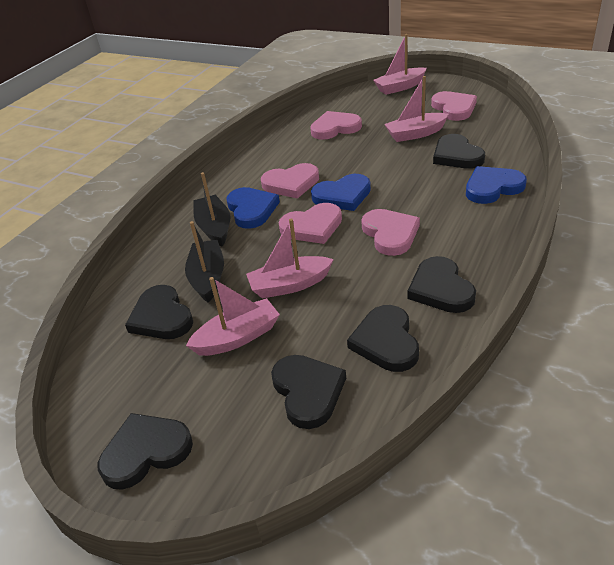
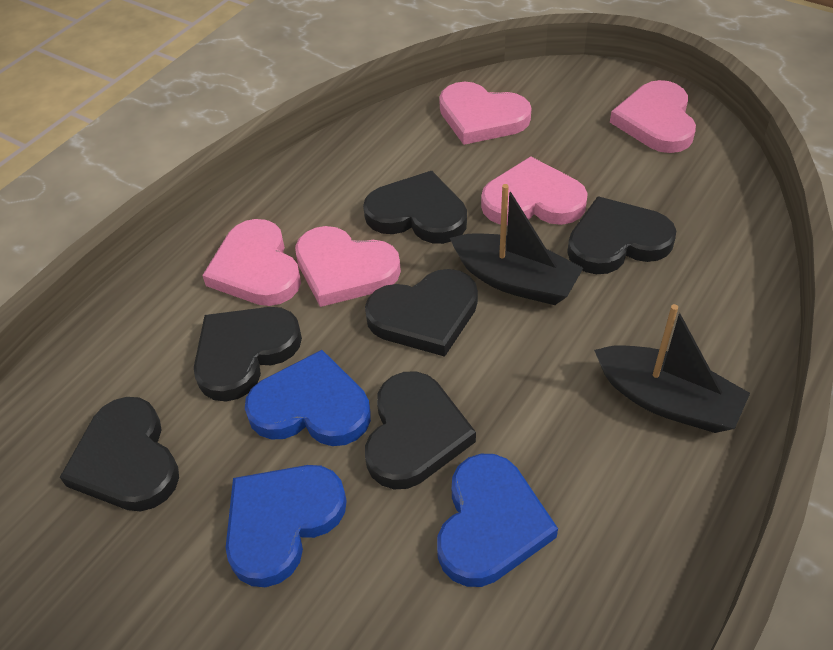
pink boat: 4 -> 0

